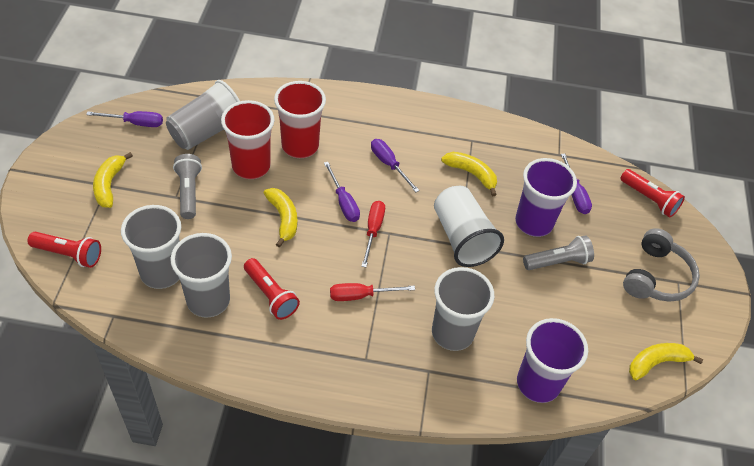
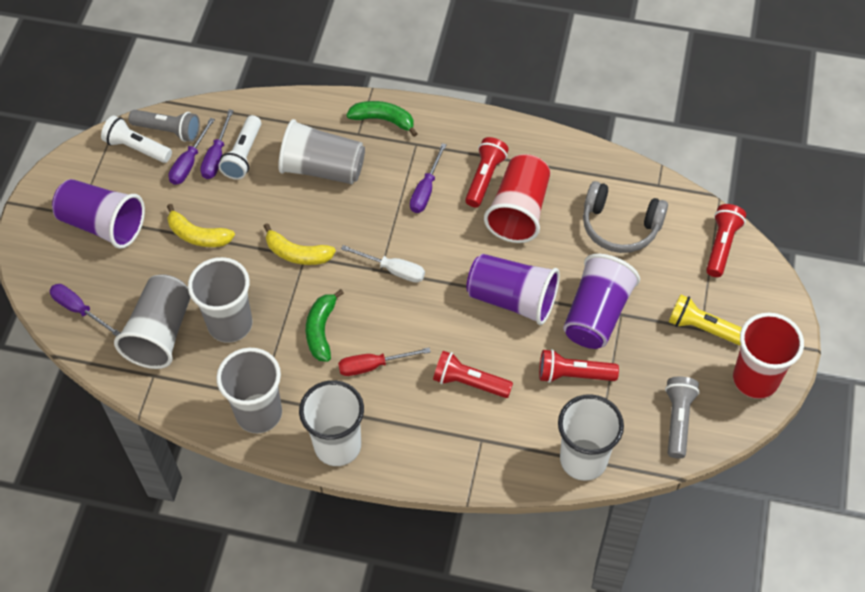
green banana: 0 -> 2
purple cup: 2 -> 3
red flashlight: 3 -> 4
red screwdriver: 2 -> 1
white cup: 1 -> 2
white flashlight: 0 -> 2
white screwdriver: 0 -> 1
yellow banana: 4 -> 2
yellow flashlight: 0 -> 1

